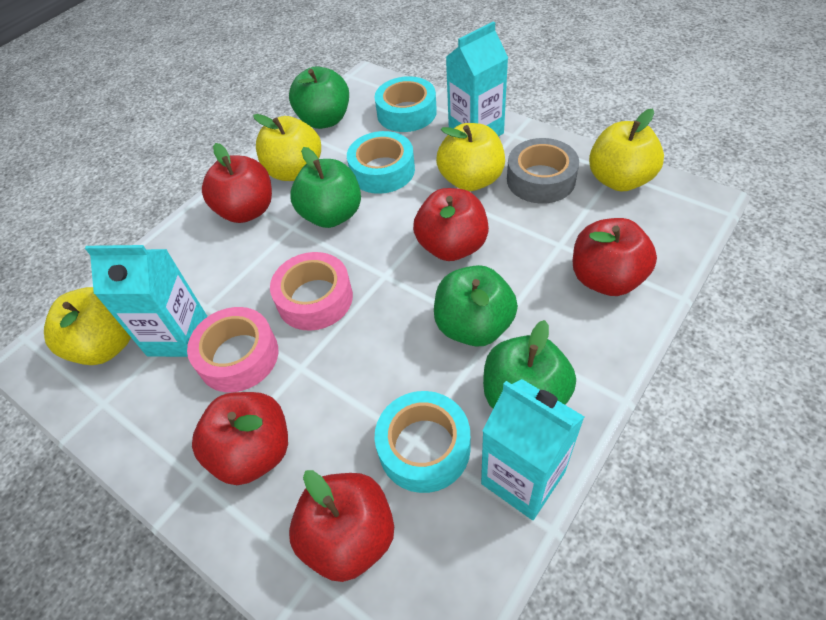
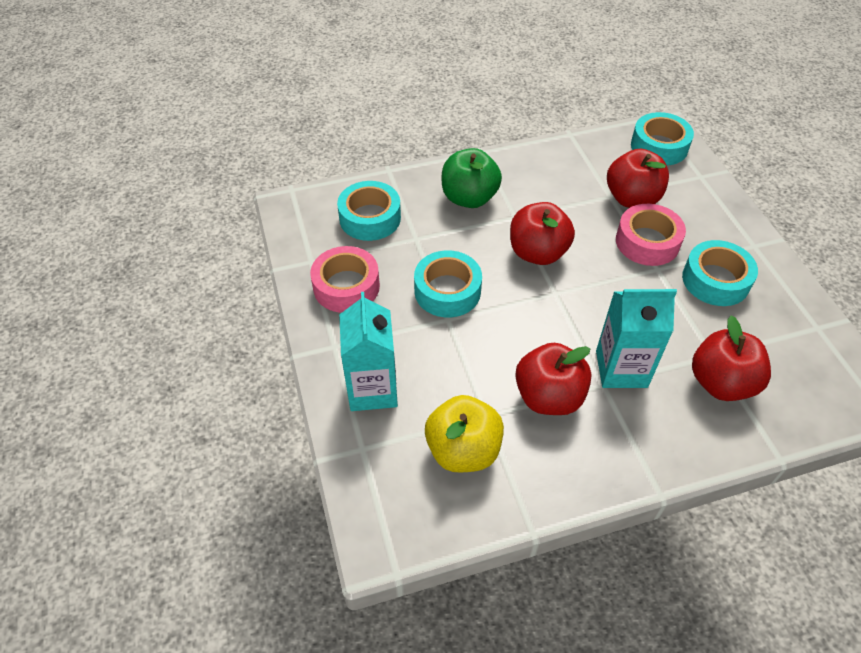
green apple: 4 -> 1
grey tape: 1 -> 0
red apple: 5 -> 4
turquoise carton: 3 -> 2
turquoise tape: 3 -> 4
yellow apple: 4 -> 1

